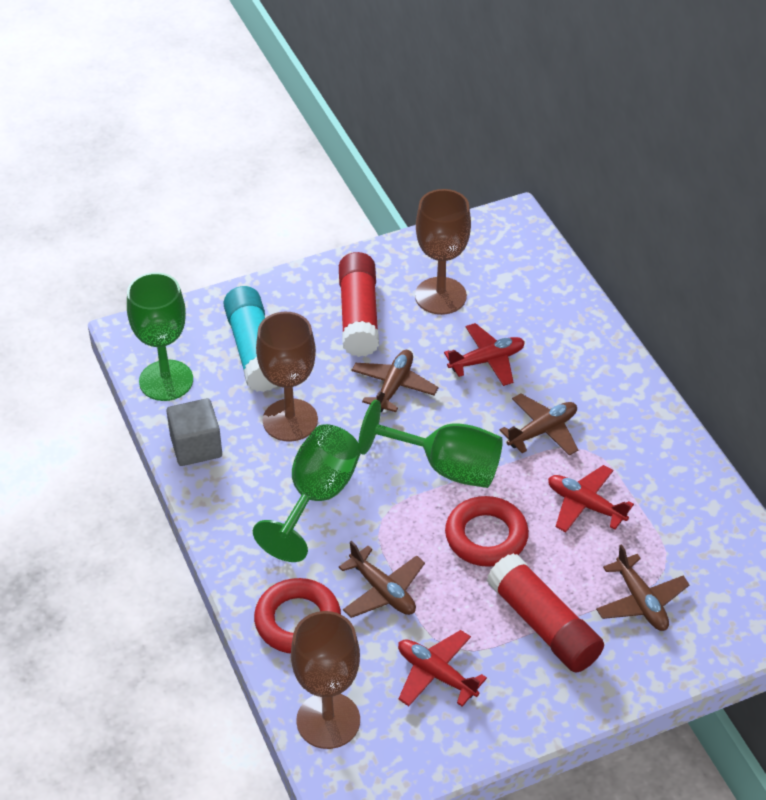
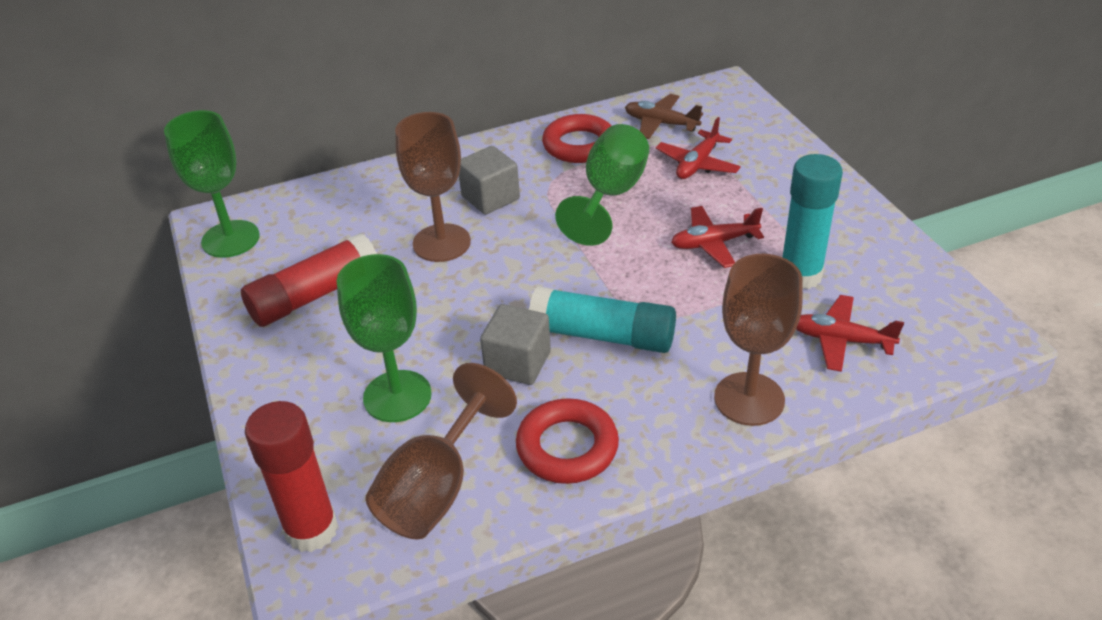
brown plane: 4 -> 1
grey cube: 1 -> 2
turquoise glue stick: 1 -> 2

